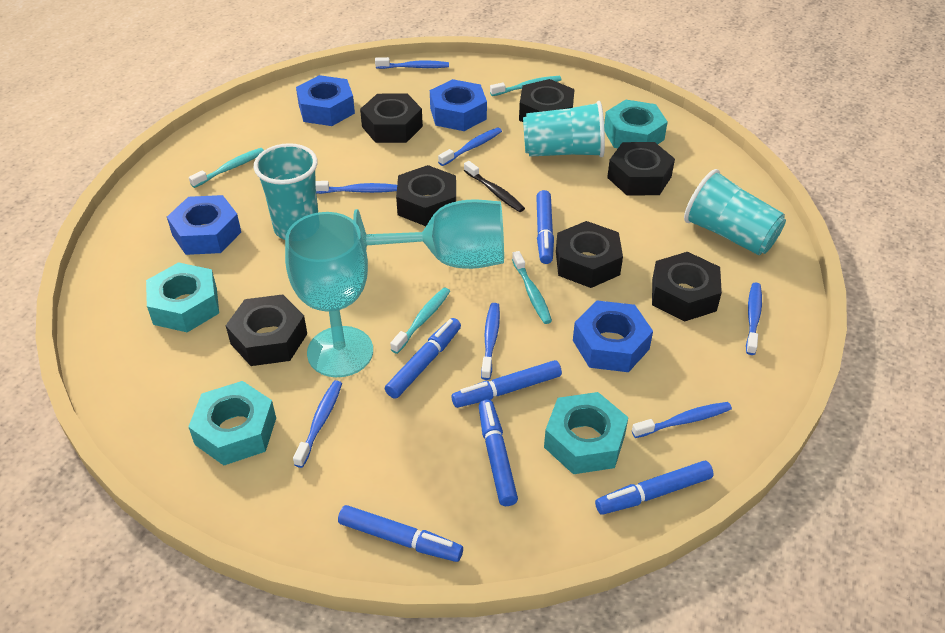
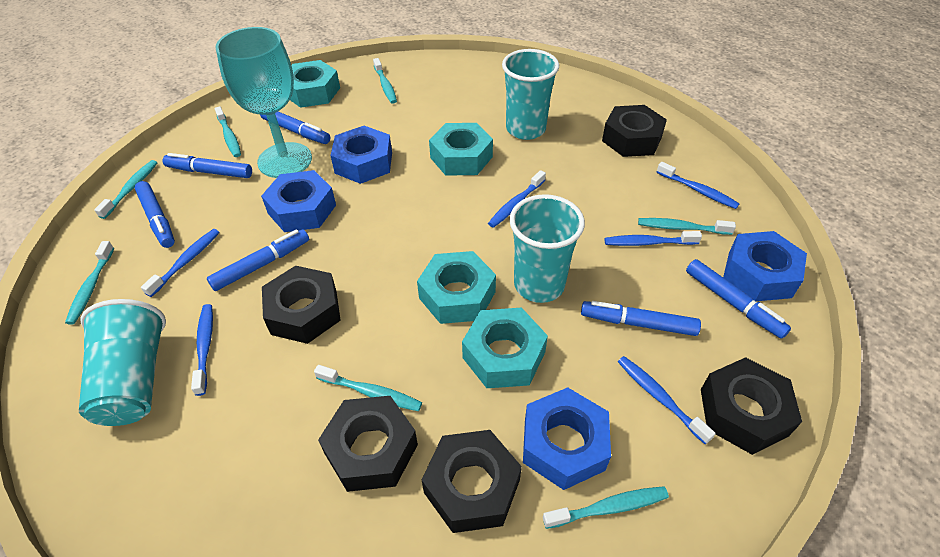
black nut: 7 -> 5
black toothbrush: 1 -> 0
blue toothbrush: 7 -> 6
turquoise goblet: 2 -> 1
turquoise toothbrush: 4 -> 7

